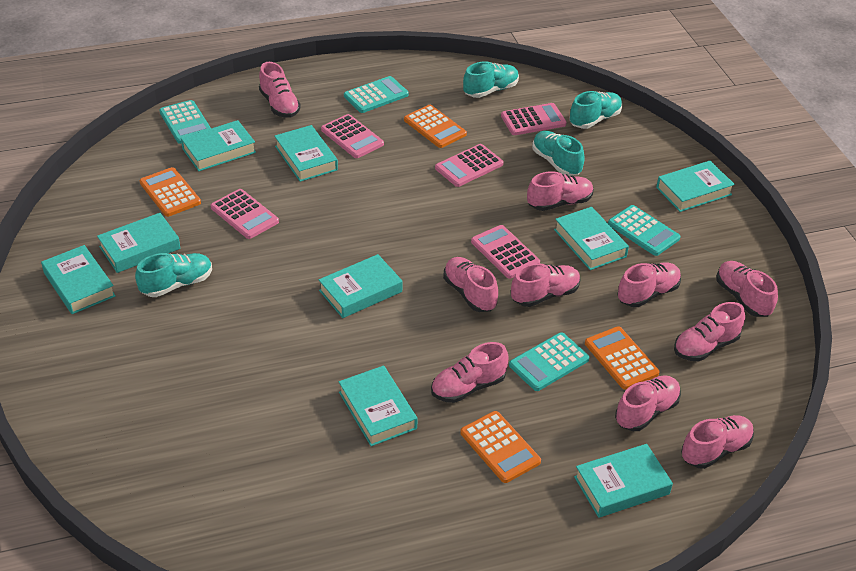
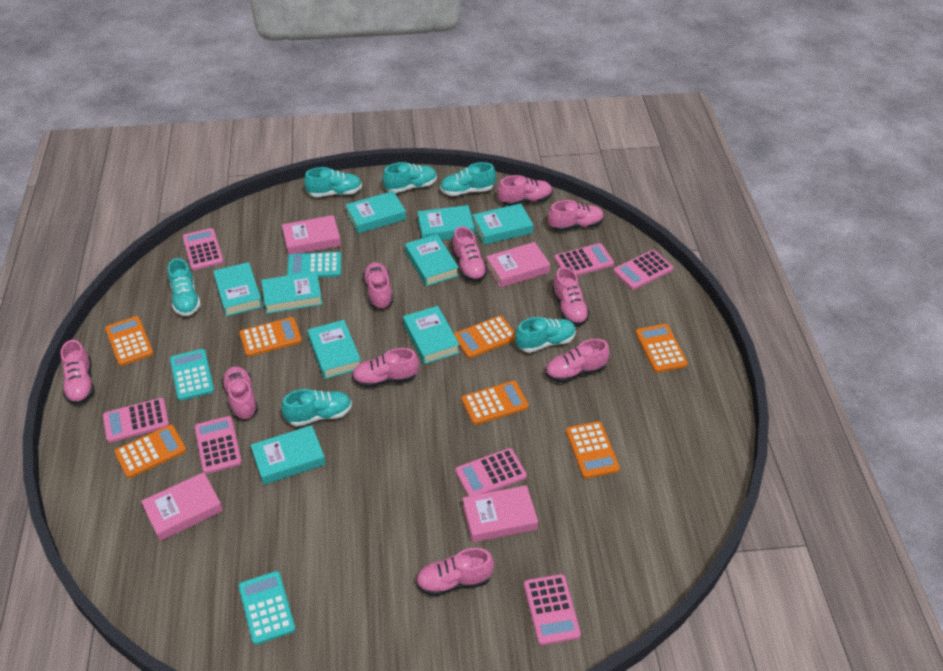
orange calculator: 4 -> 7
pink book: 0 -> 4
pink calculator: 5 -> 7
turquoise calculator: 4 -> 3
turquoise shoe: 4 -> 6

